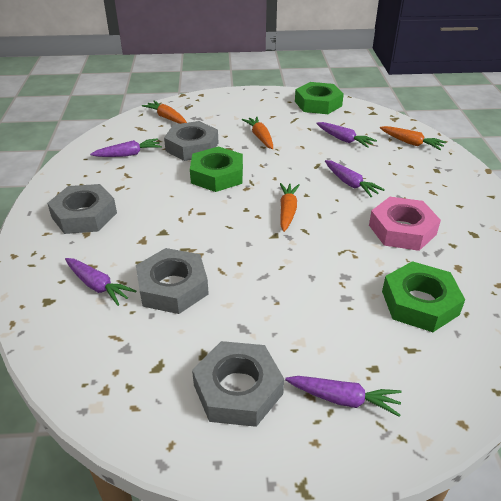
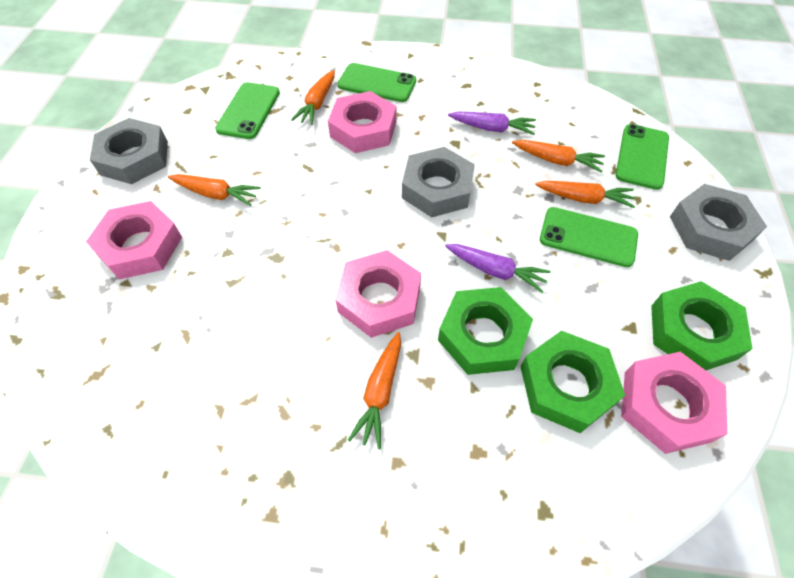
green phone: 0 -> 4
grey nut: 4 -> 3
orange carrot: 4 -> 5
pink nut: 1 -> 4
purple carrot: 5 -> 2

